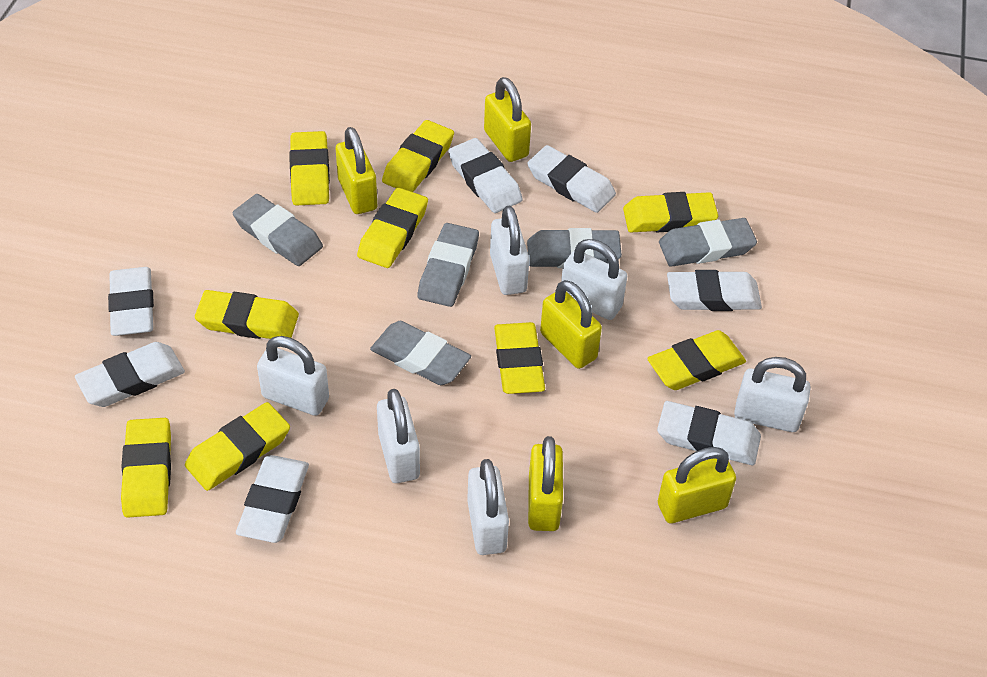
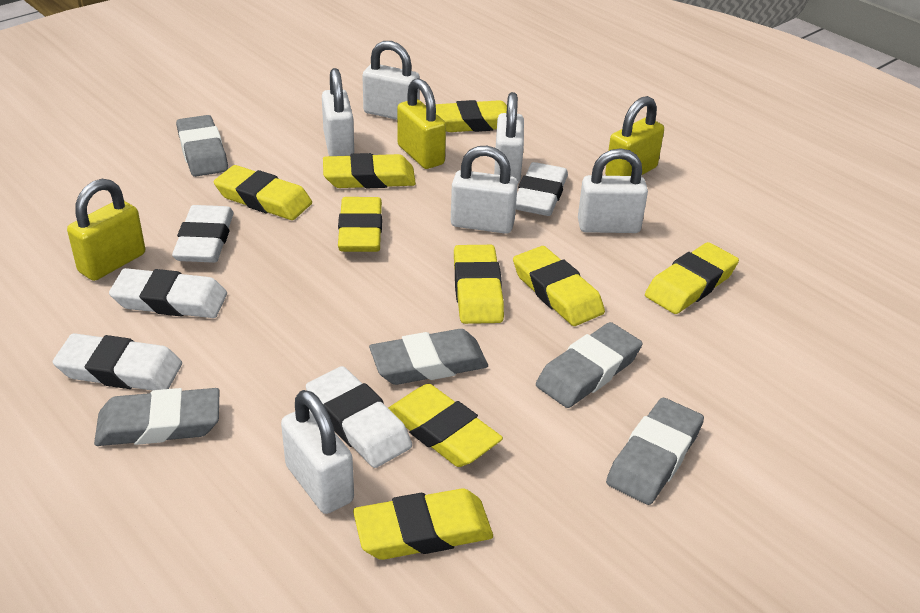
white eraser: 7 -> 5
yellow padlock: 5 -> 3

